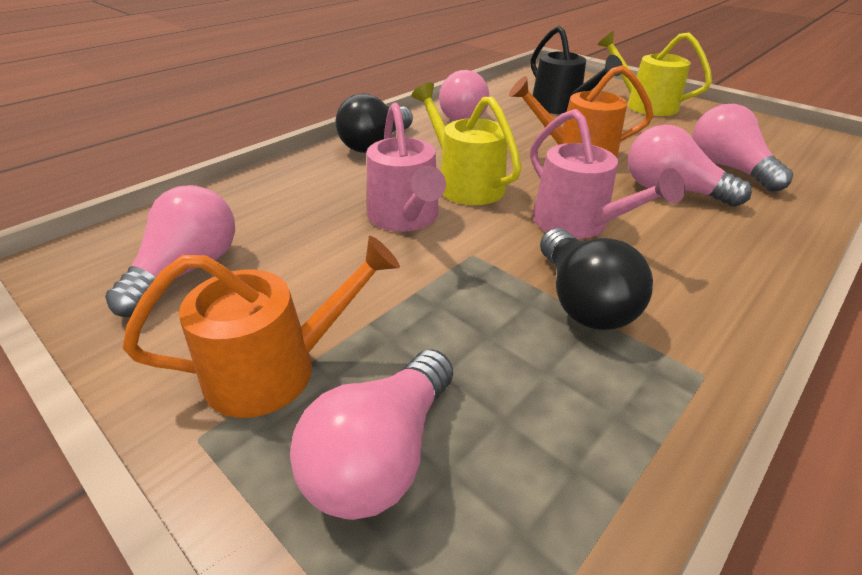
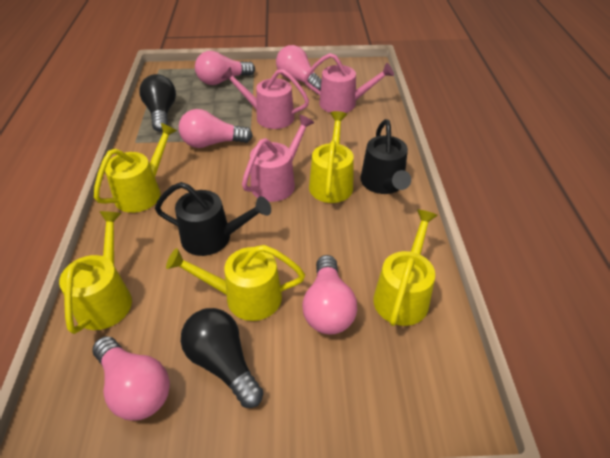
black watering can: 1 -> 2
orange watering can: 2 -> 0
pink watering can: 2 -> 3
yellow watering can: 2 -> 5

